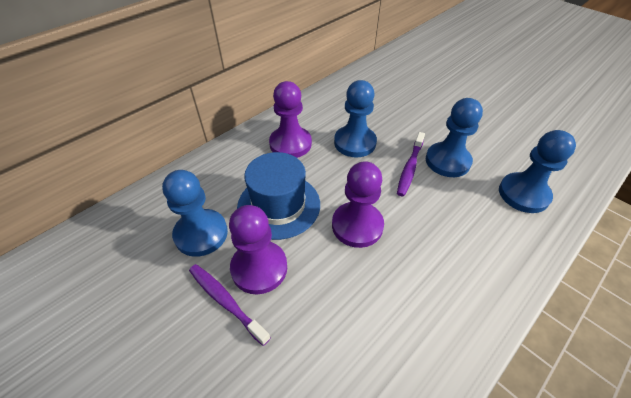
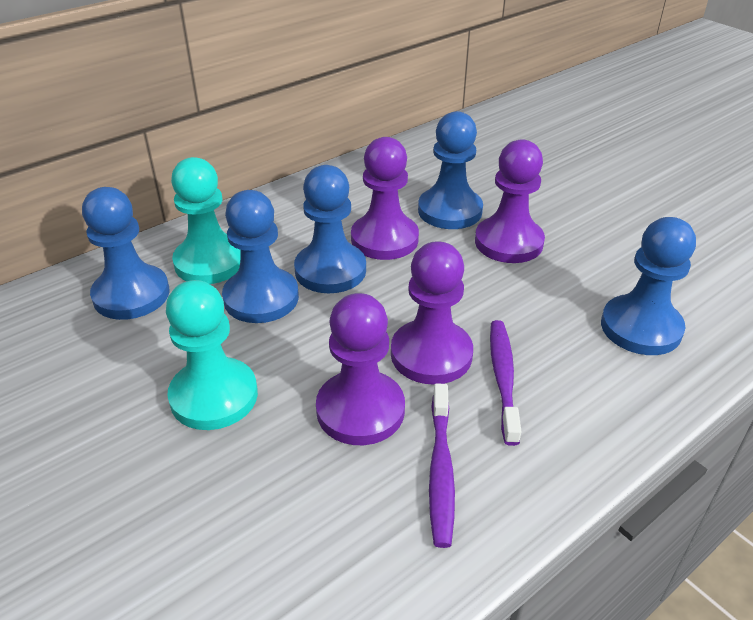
blue hat: 1 -> 0
blue pawn: 4 -> 5
purple pawn: 3 -> 4
turquoise pawn: 0 -> 2

